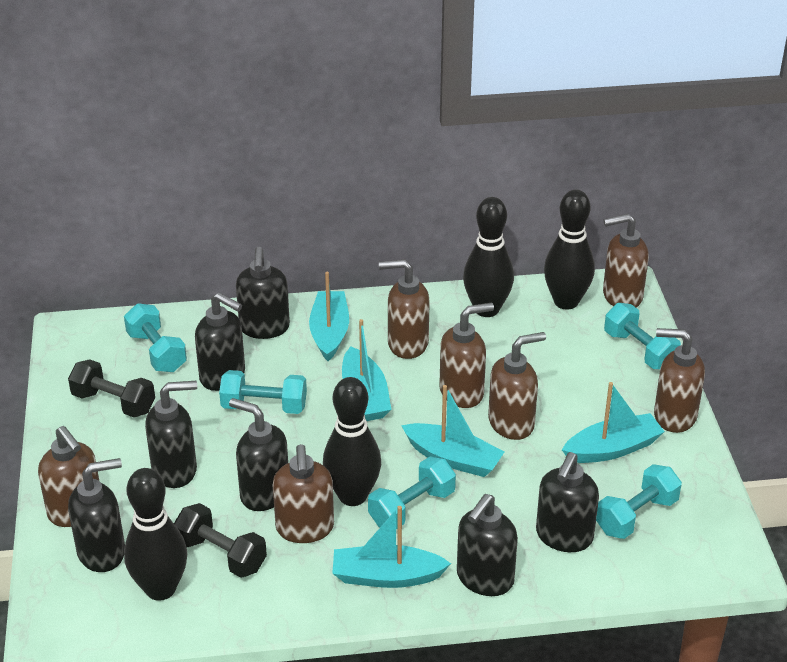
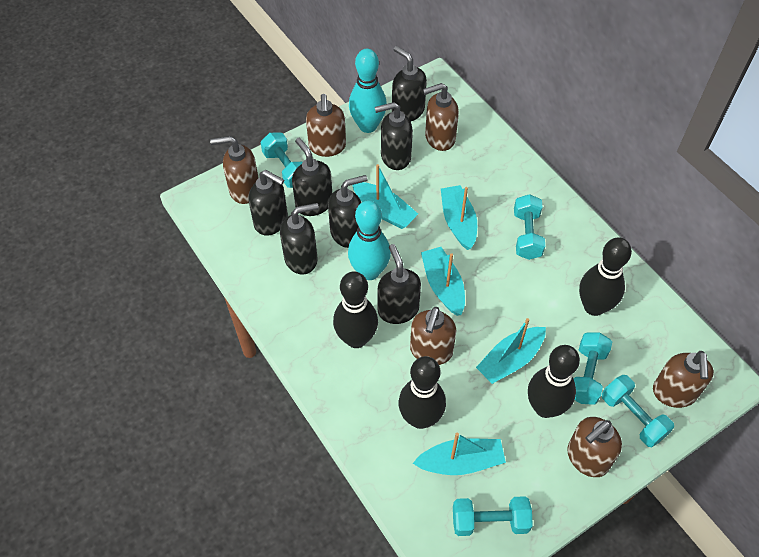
black dumbbell: 2 -> 0
brown soap dispenser: 7 -> 6
turquoise bowling pin: 0 -> 2

